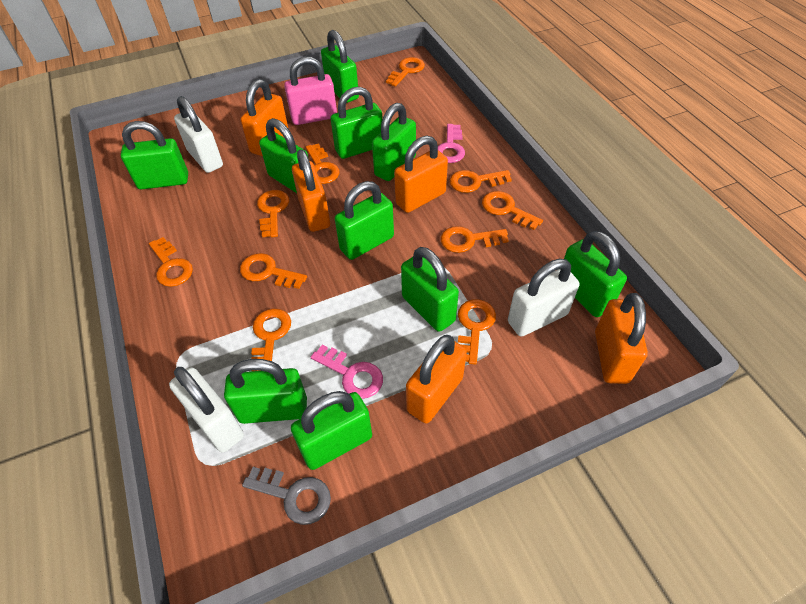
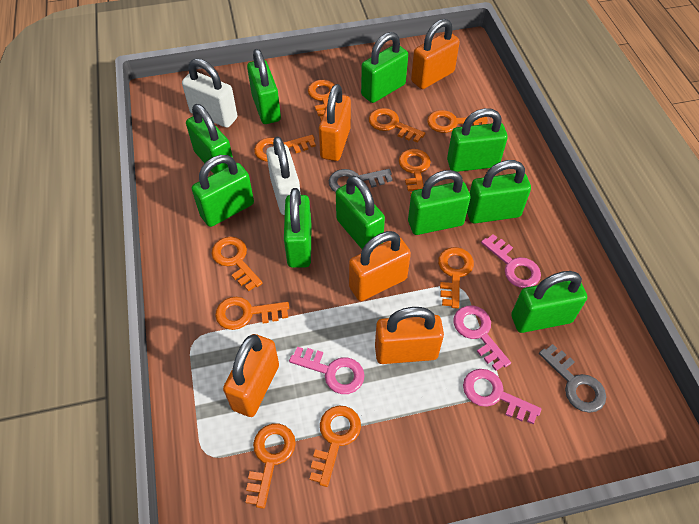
grey key: 1 -> 2
pink key: 2 -> 4
pink padlock: 1 -> 0
white padlock: 3 -> 2

